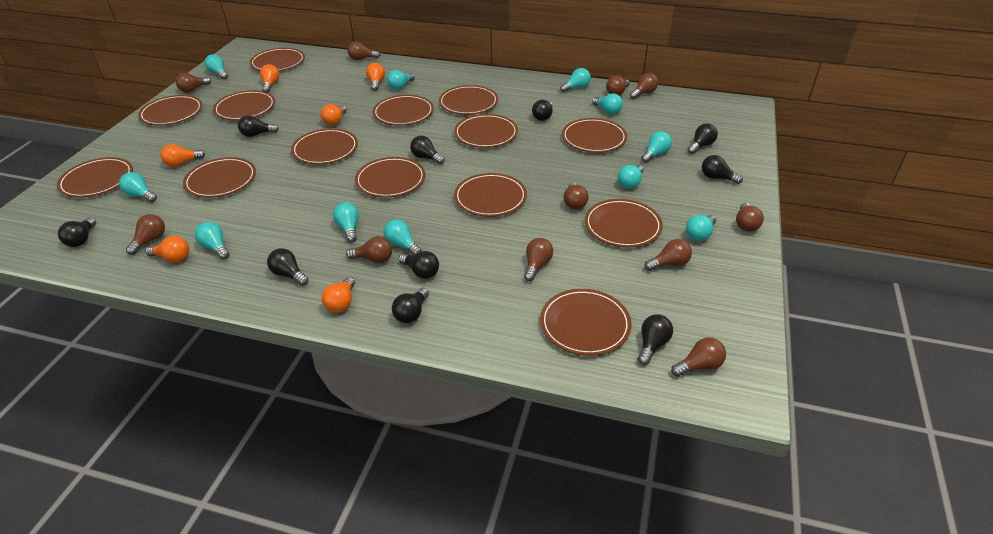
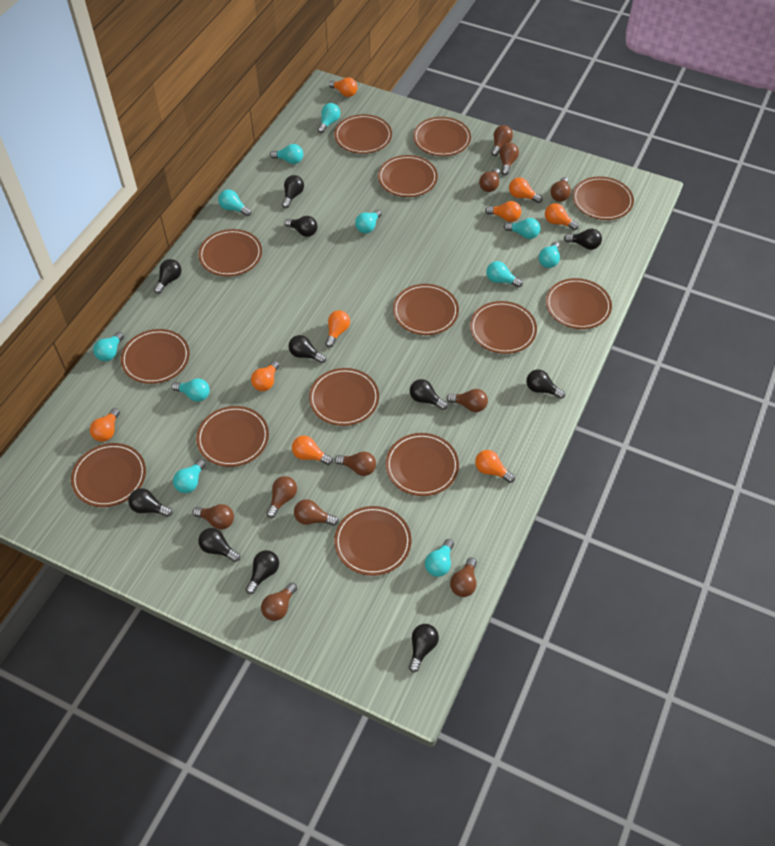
black light bulb: 10 -> 11
orange light bulb: 6 -> 9

